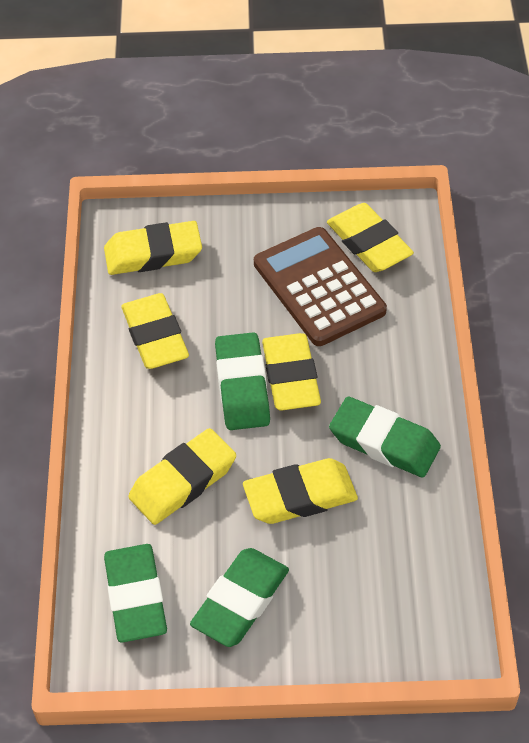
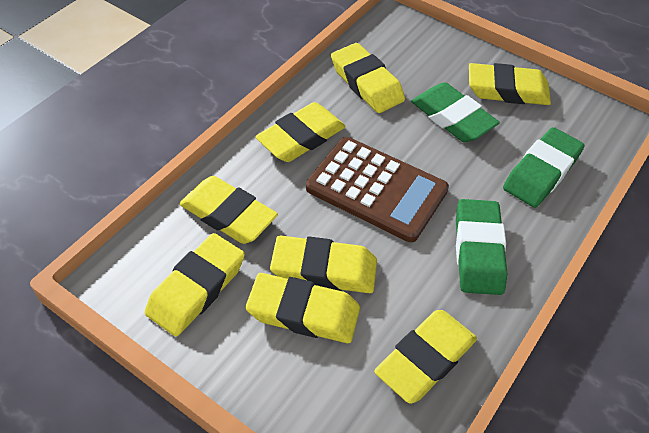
green eraser: 4 -> 3
yellow eraser: 6 -> 8

